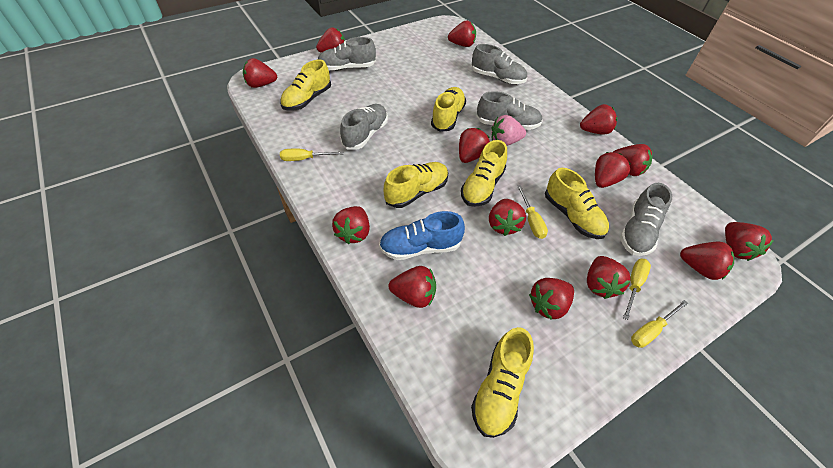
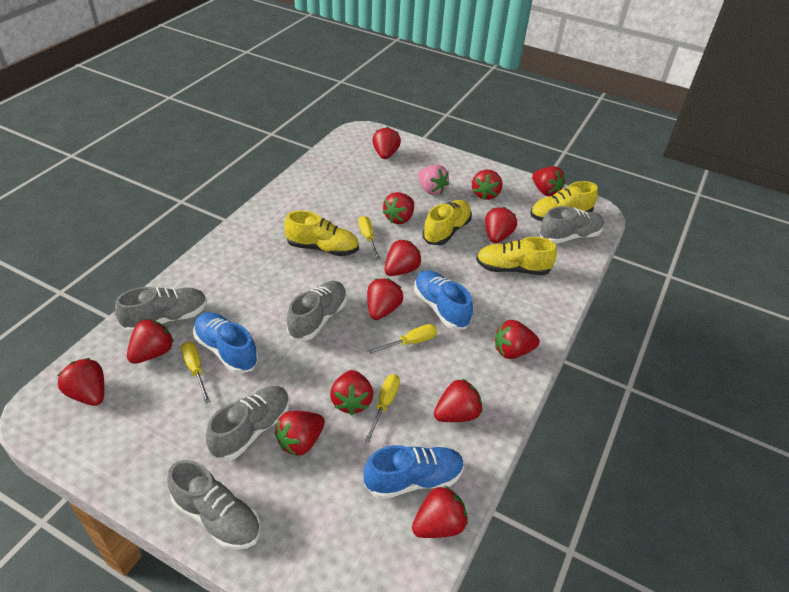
blue shoe: 1 -> 3
yellow shoe: 6 -> 4

